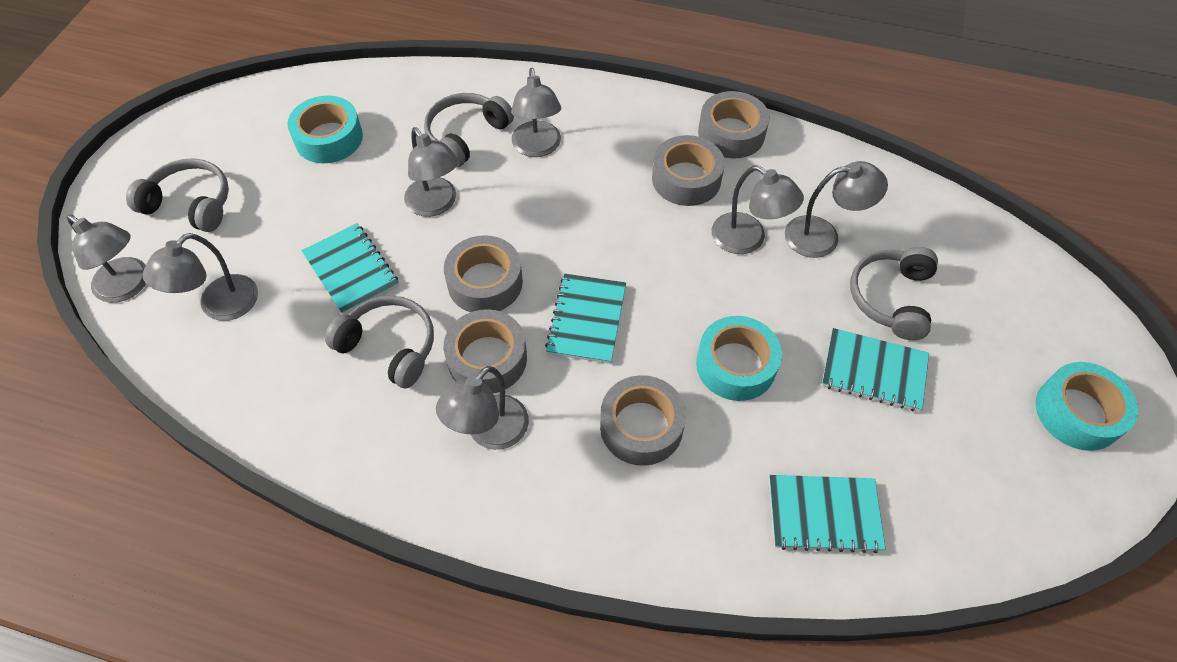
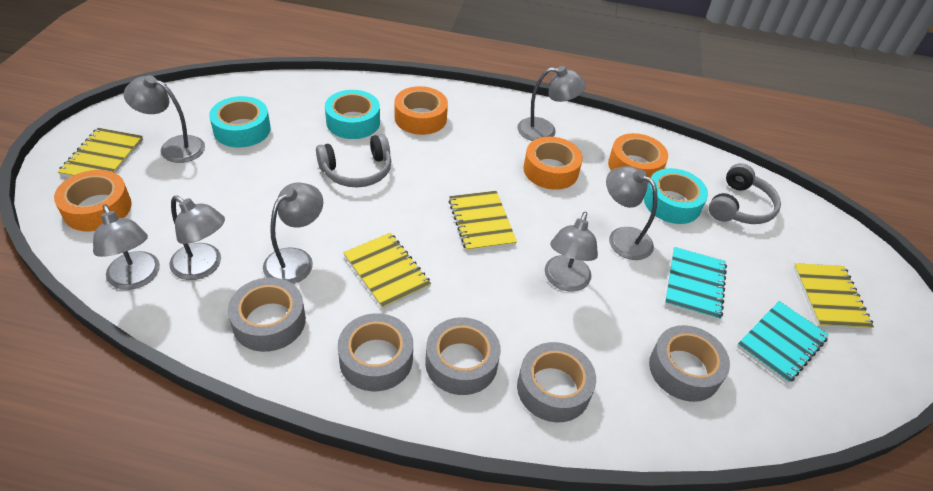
grey headphones: 4 -> 2
orange tape: 0 -> 4
turquoise notebook: 4 -> 2
yellow notebook: 0 -> 4

